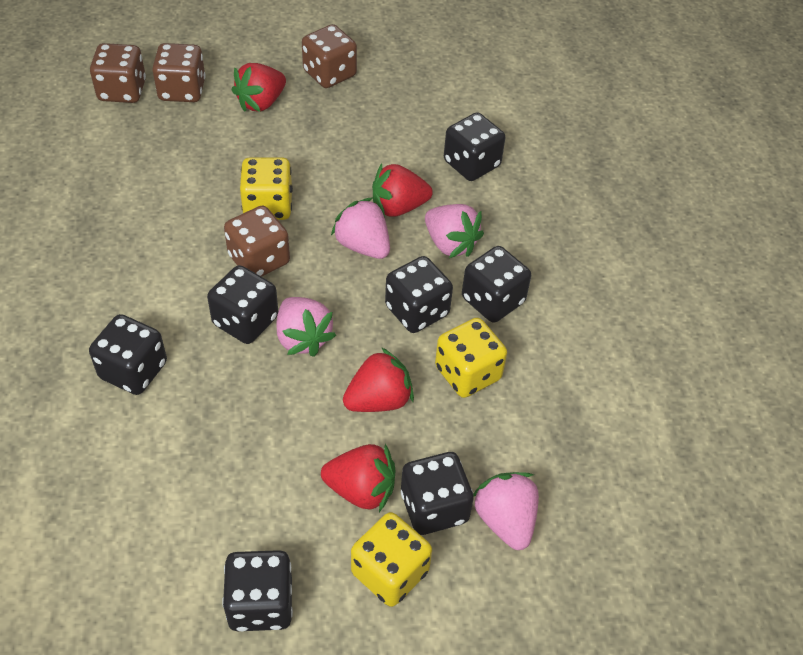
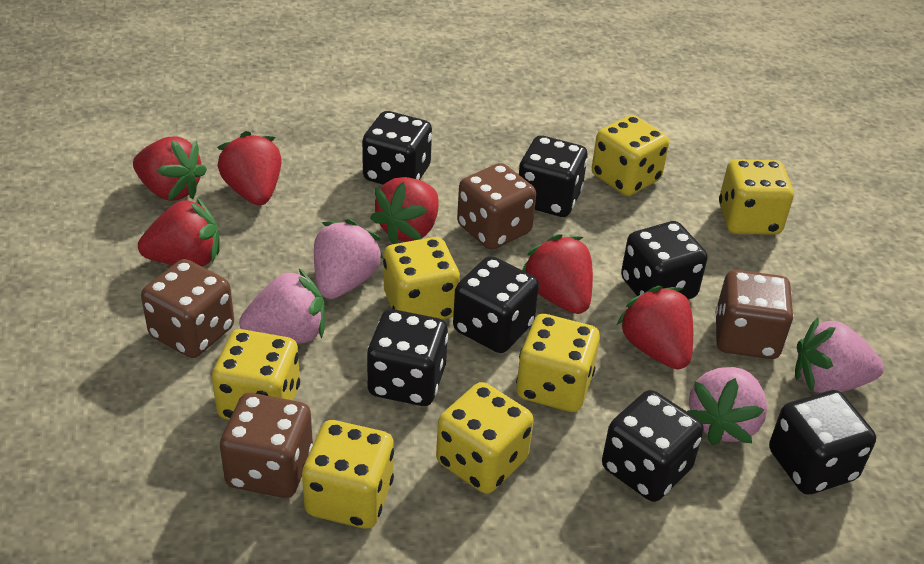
red strawberry: 4 -> 6
yellow dice: 3 -> 7

